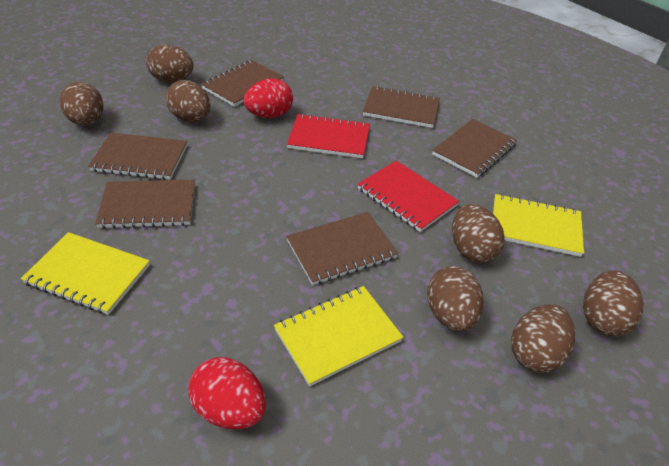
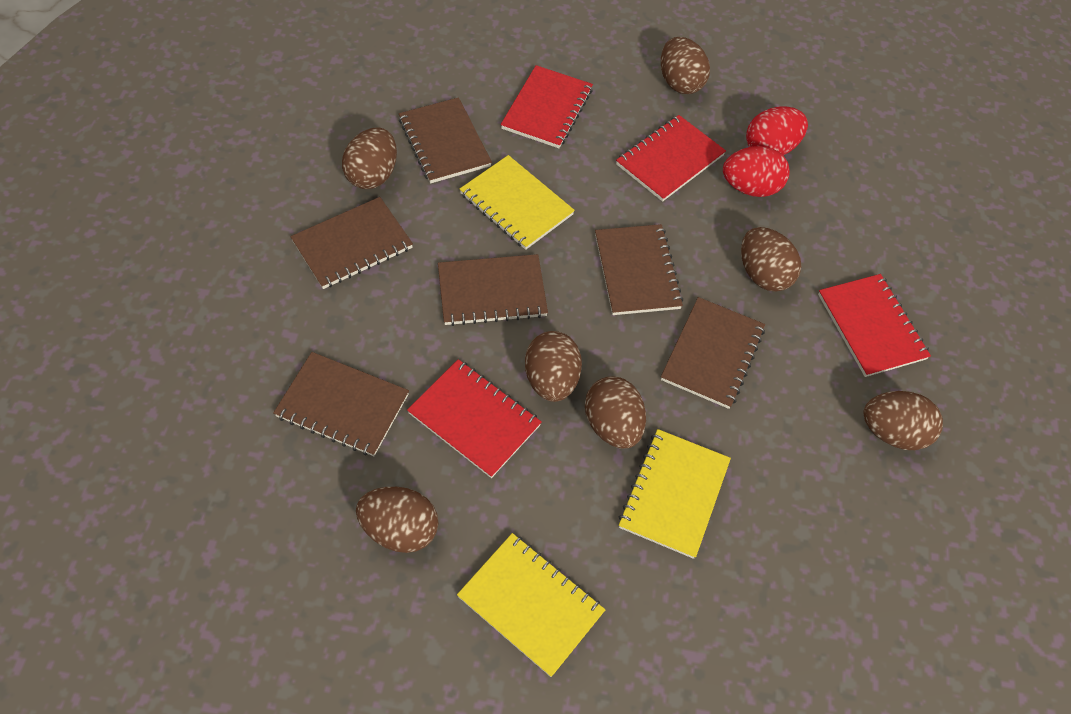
red notebook: 2 -> 4

